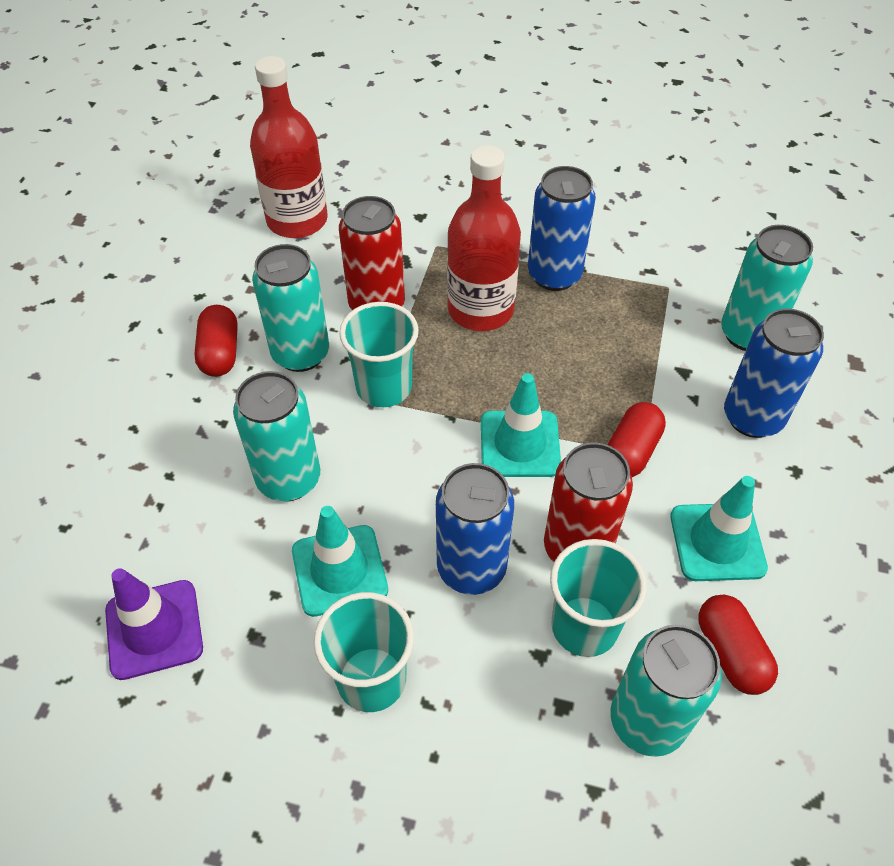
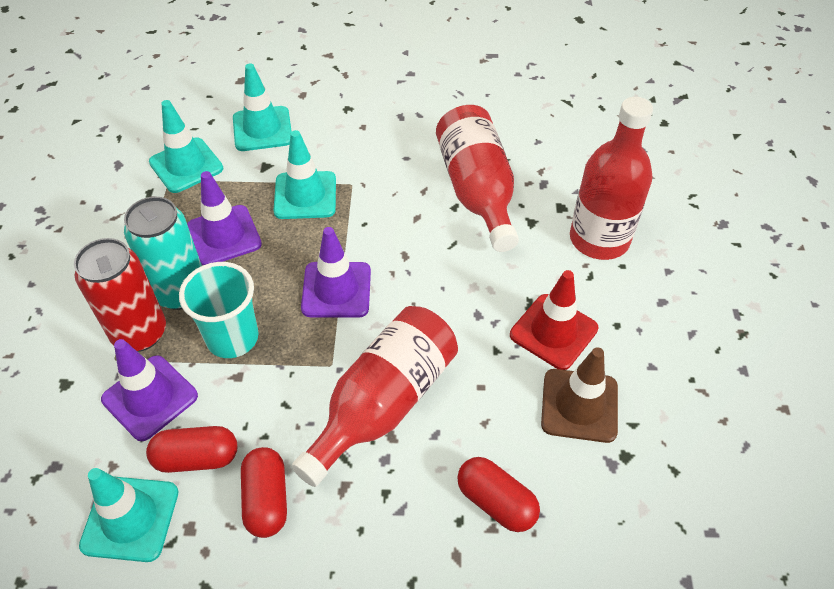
blue can: 3 -> 0
brown traffic cone: 0 -> 1
purple traffic cone: 1 -> 3
red bottle: 2 -> 3
red can: 2 -> 1
red traffic cone: 0 -> 1
turquoise can: 4 -> 1
turquoise cup: 3 -> 1
turquoise traffic cone: 3 -> 4

